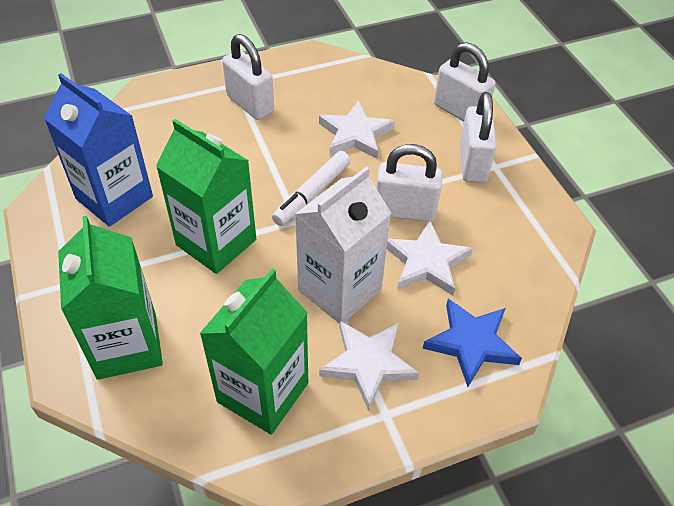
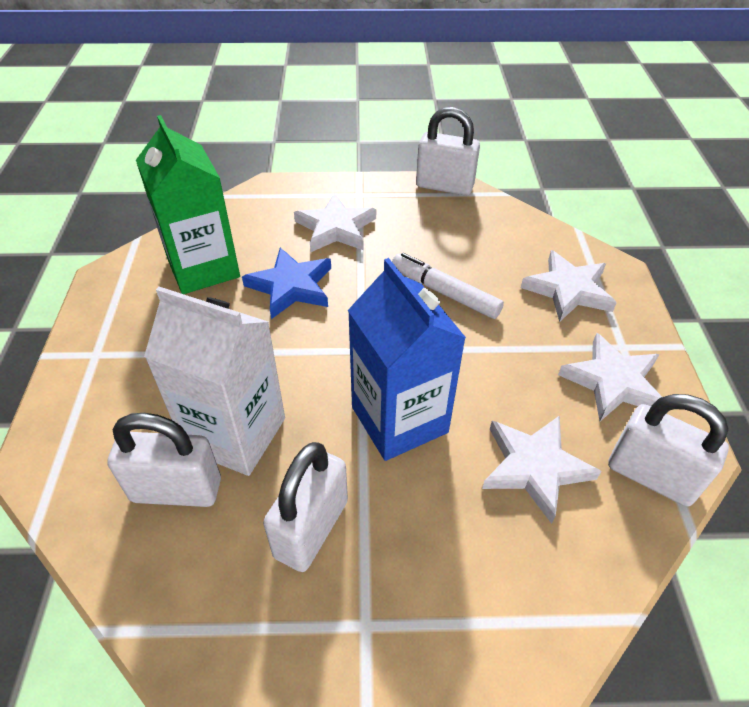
green carton: 3 -> 1
white star: 3 -> 4

